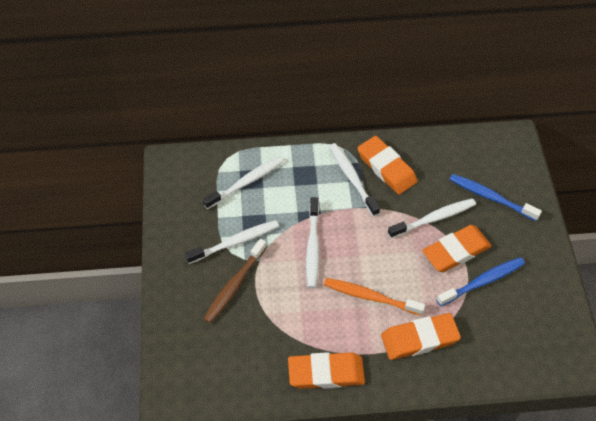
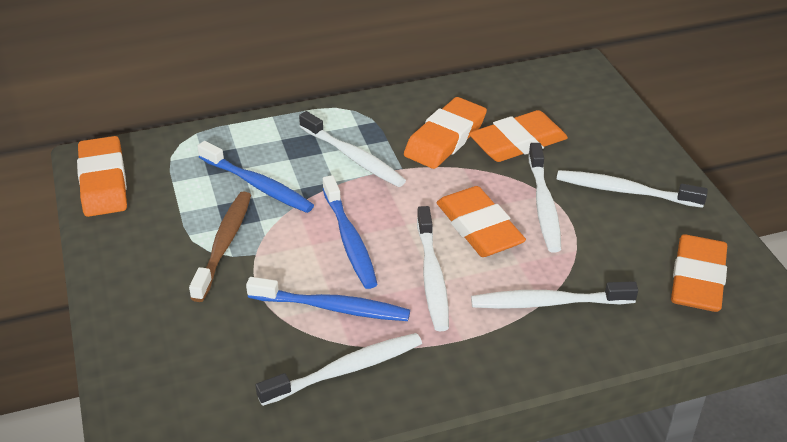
blue toothbrush: 2 -> 3
orange eraser: 4 -> 5
orange toothbrush: 1 -> 0
white toothbrush: 5 -> 6

